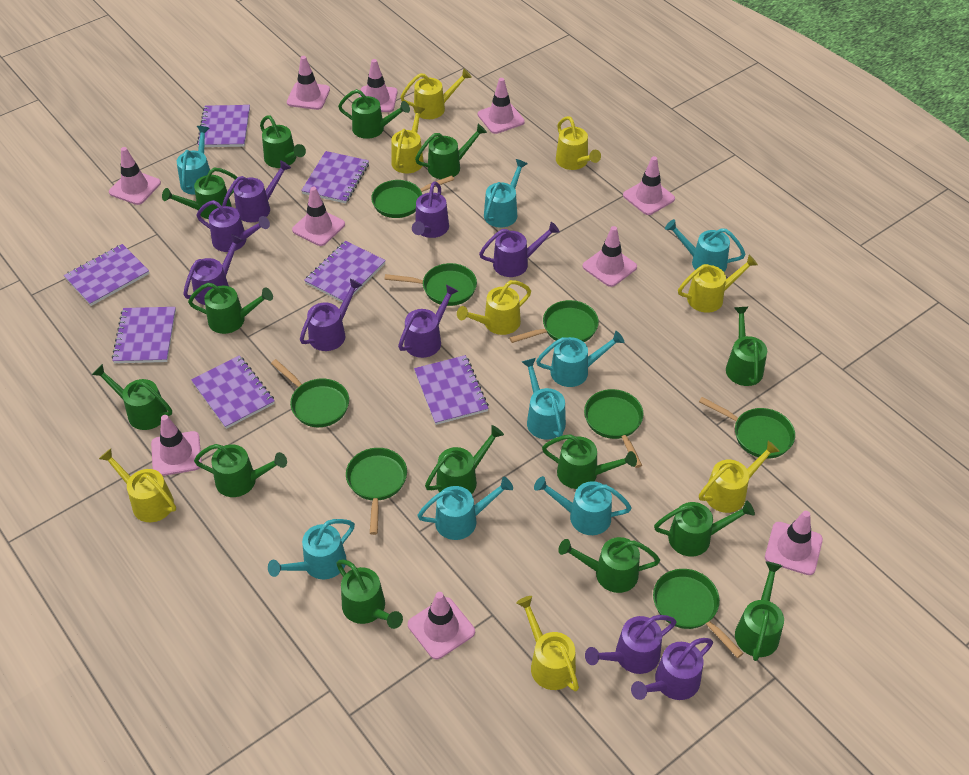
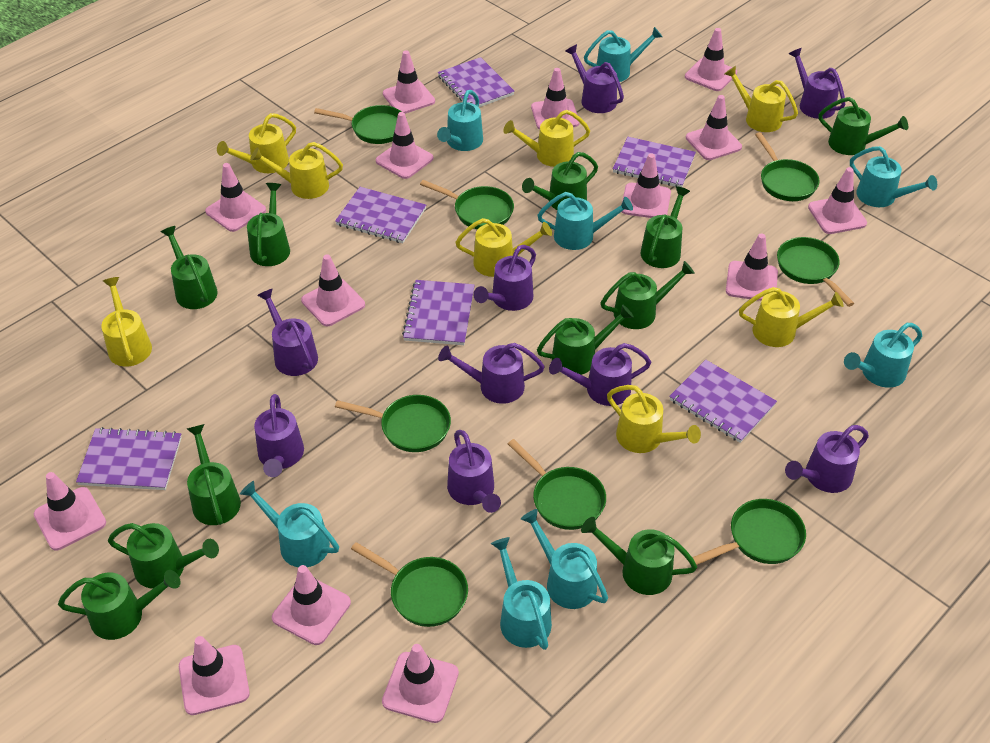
green watering can: 14 -> 11
pink traffic cone: 10 -> 14
purple notebook: 7 -> 6

